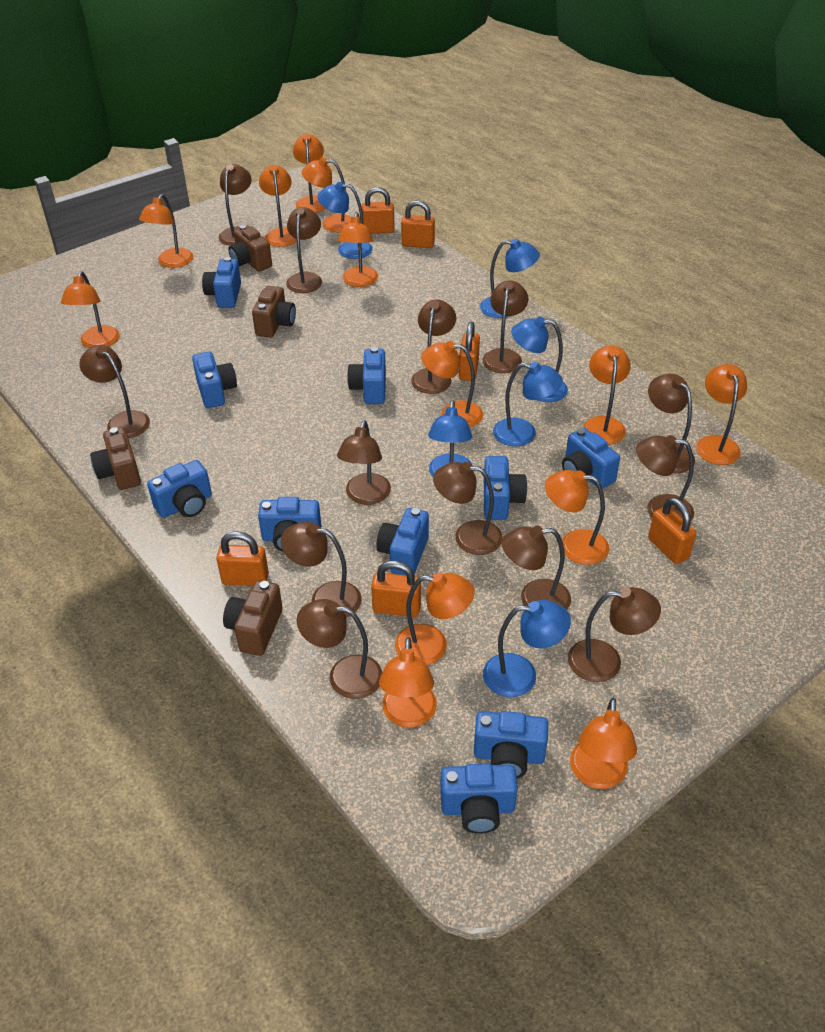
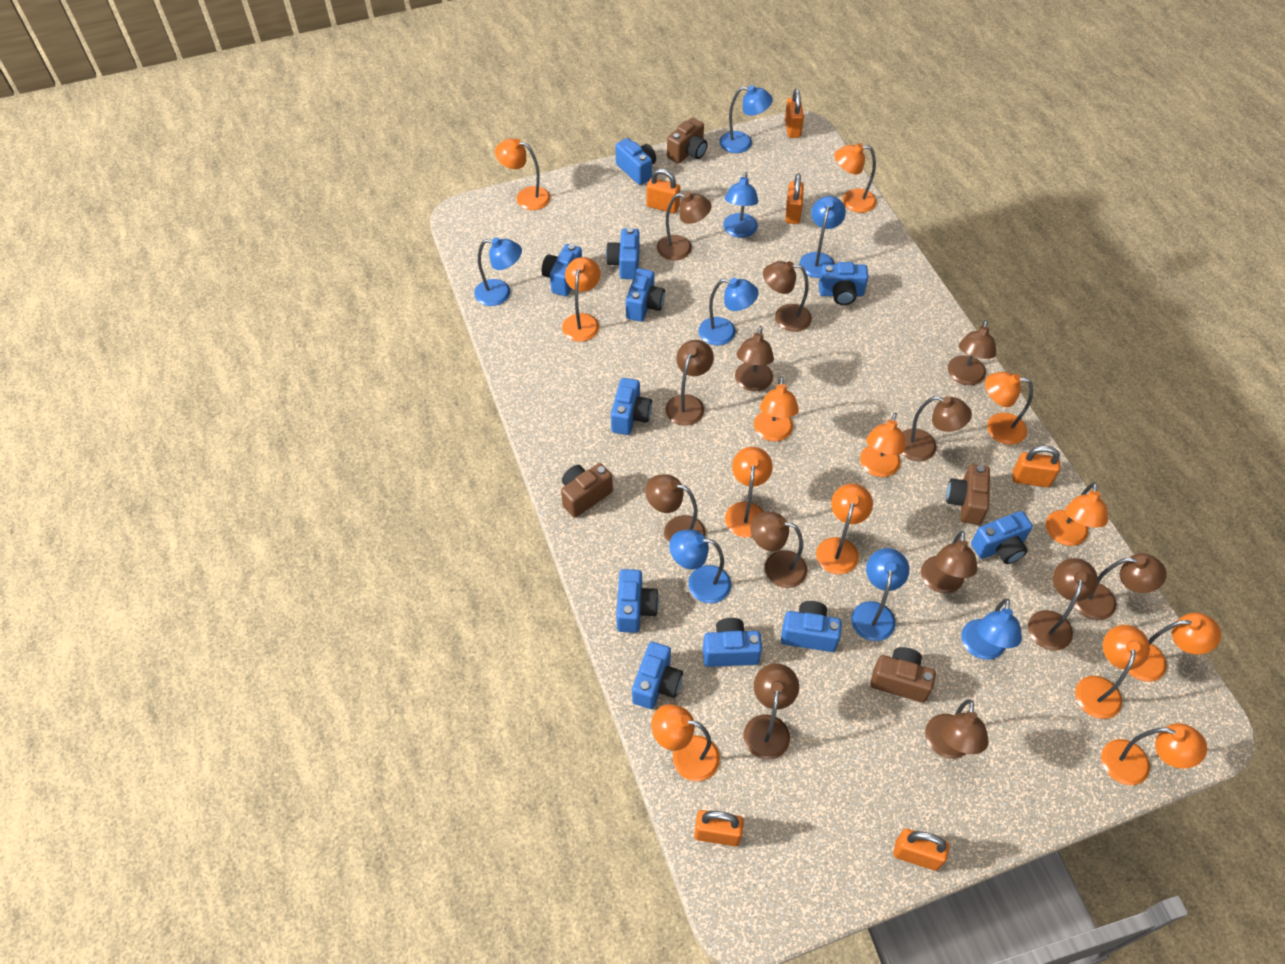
blue camera: 10 -> 11
blue lamp: 6 -> 8

